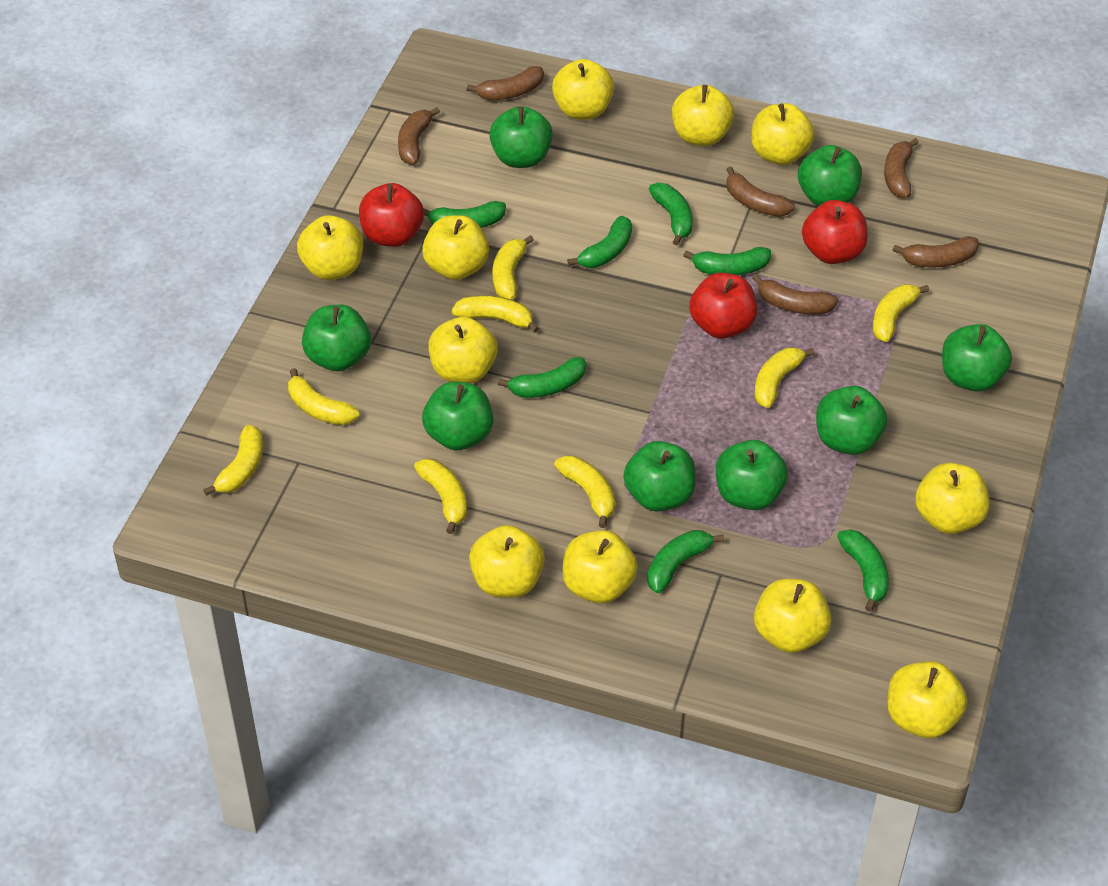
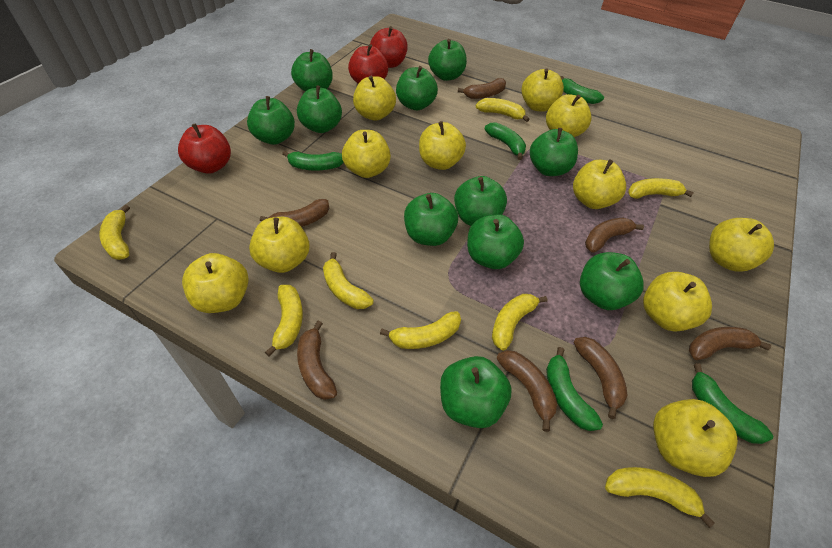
brown banana: 6 -> 7
green apple: 8 -> 11
green banana: 7 -> 5

